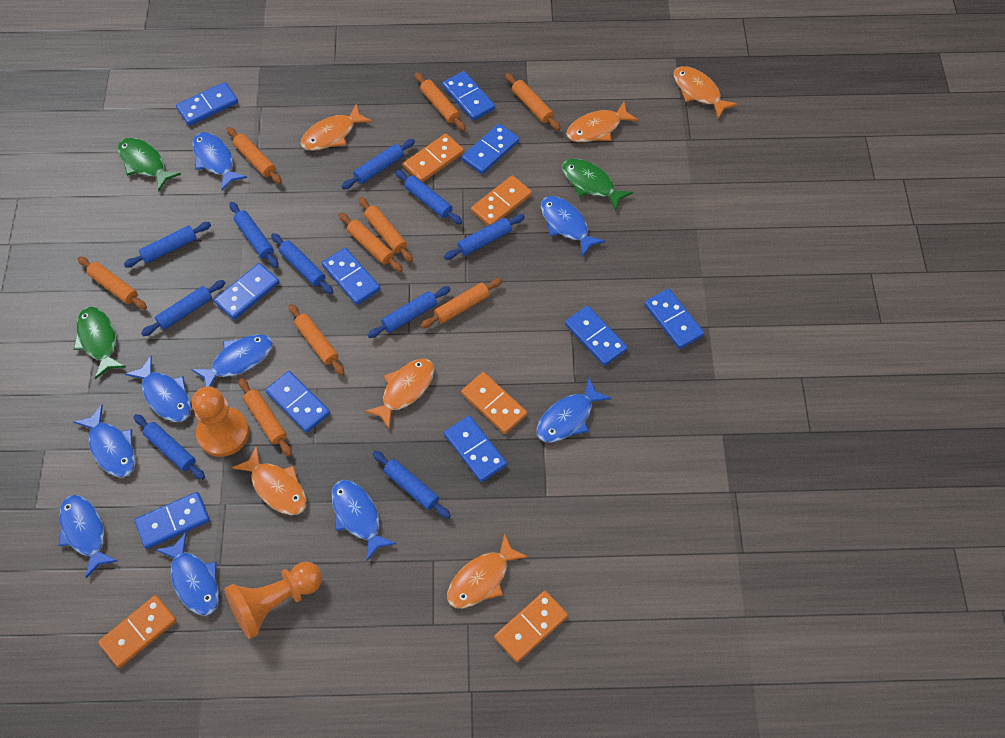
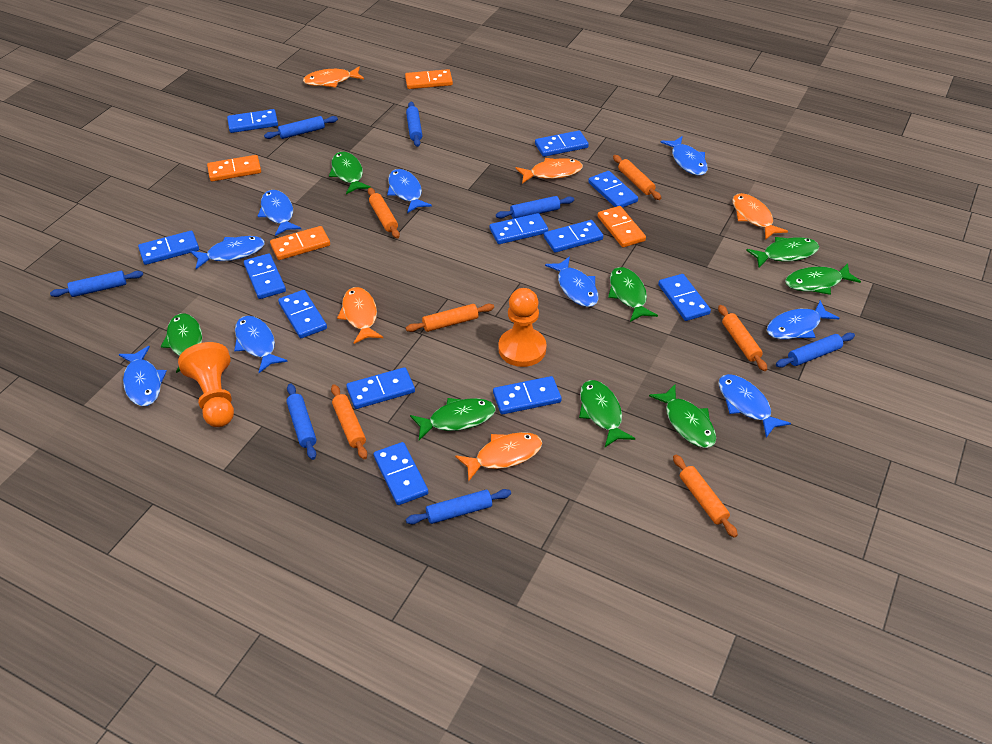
blue domino: 10 -> 12
blue rolling pin: 10 -> 7
green fish: 3 -> 8
orange domino: 5 -> 4
orange fish: 6 -> 5
orange rolling pin: 9 -> 6

